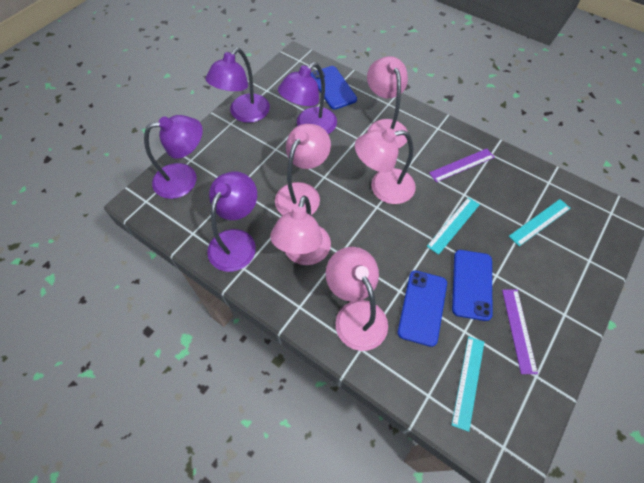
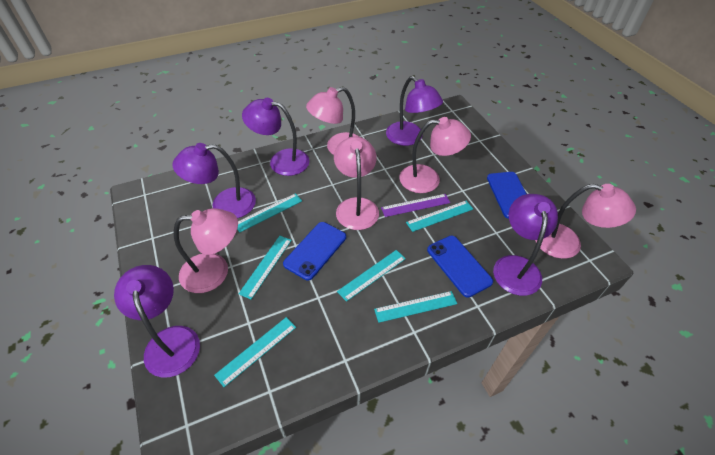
purple lamp: 4 -> 5
purple ruler: 2 -> 1
turquoise ruler: 3 -> 6

